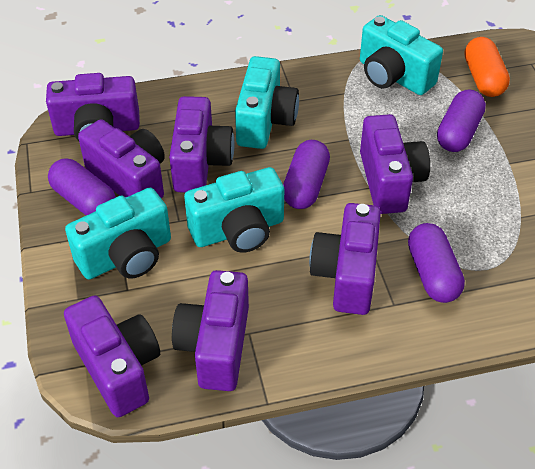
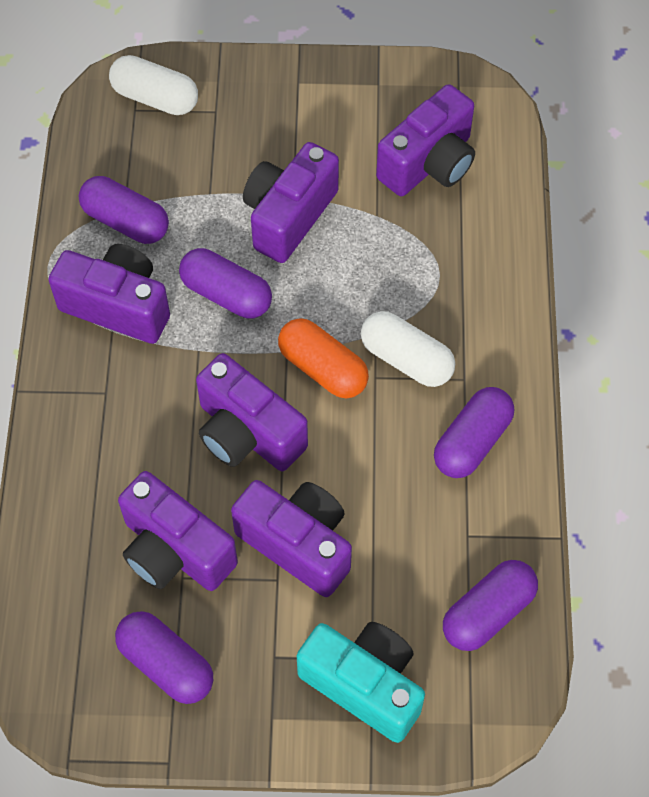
purple camera: 7 -> 6
purple capsule: 4 -> 5
turquoise camera: 4 -> 1
white capsule: 0 -> 2

